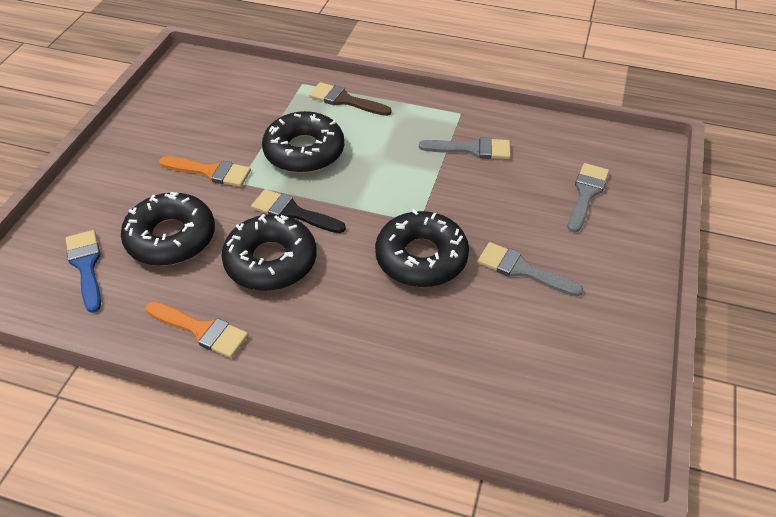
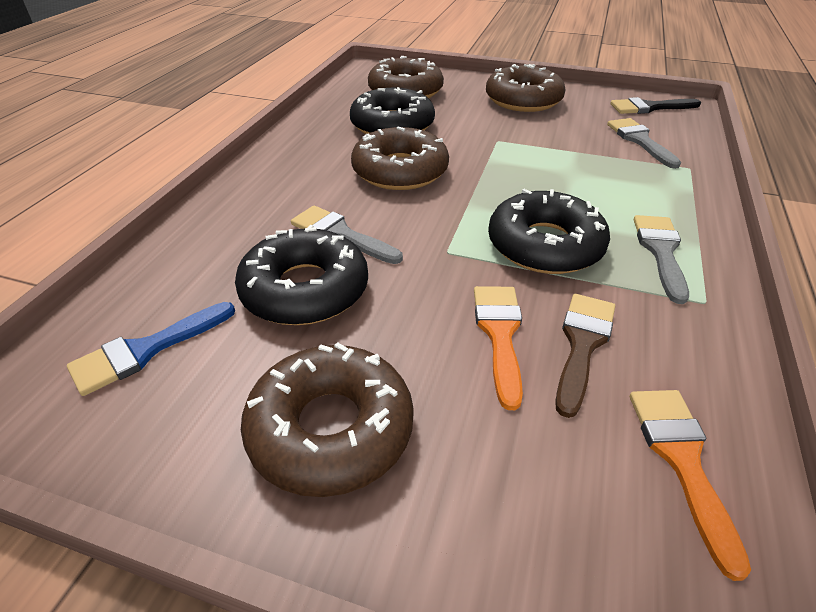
black donut: 4 -> 3
brown donut: 0 -> 4

